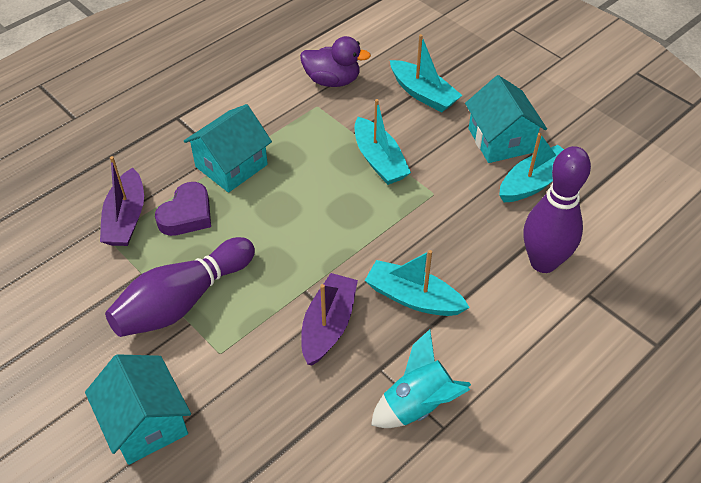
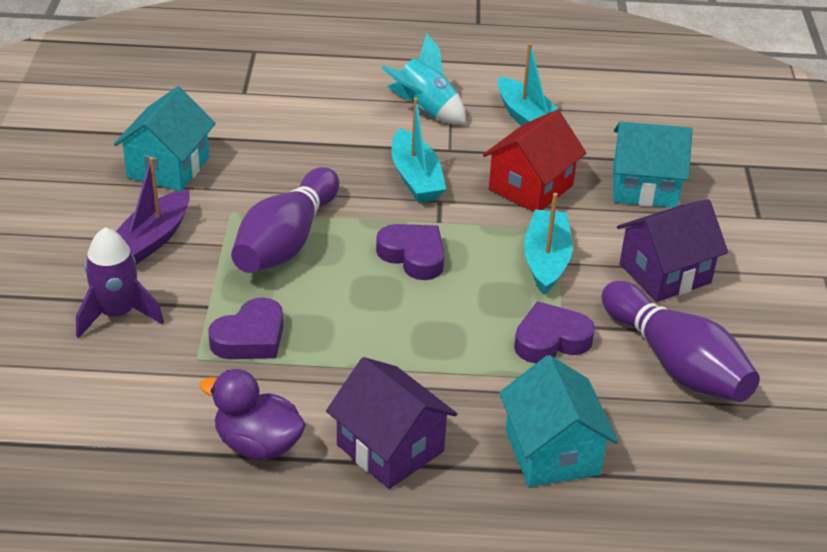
purple boat: 2 -> 1
purple heart: 1 -> 3
purple house: 0 -> 2
purple rocket: 0 -> 1
red house: 0 -> 1
turquoise boat: 4 -> 3

